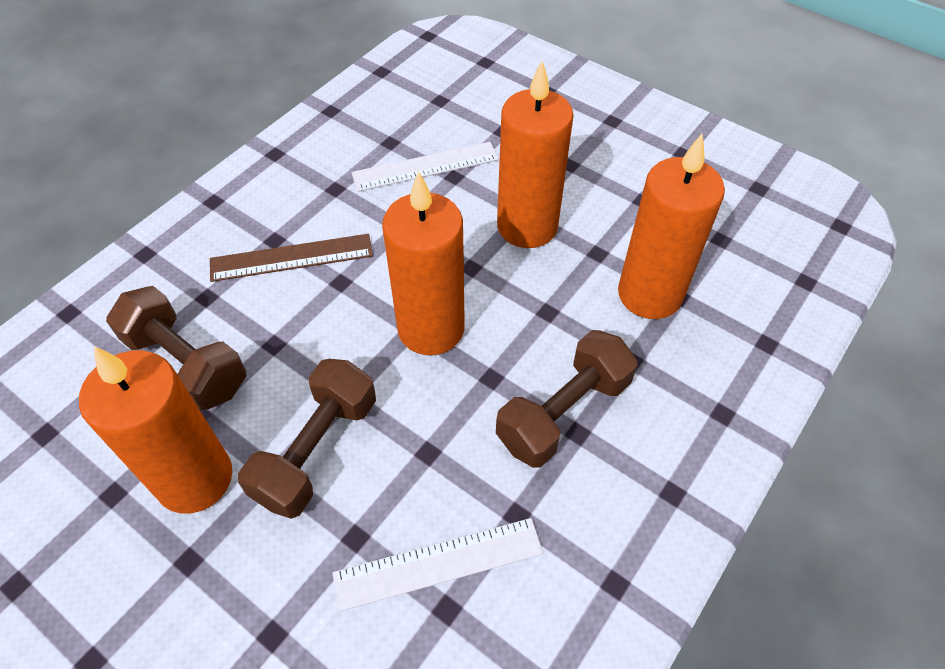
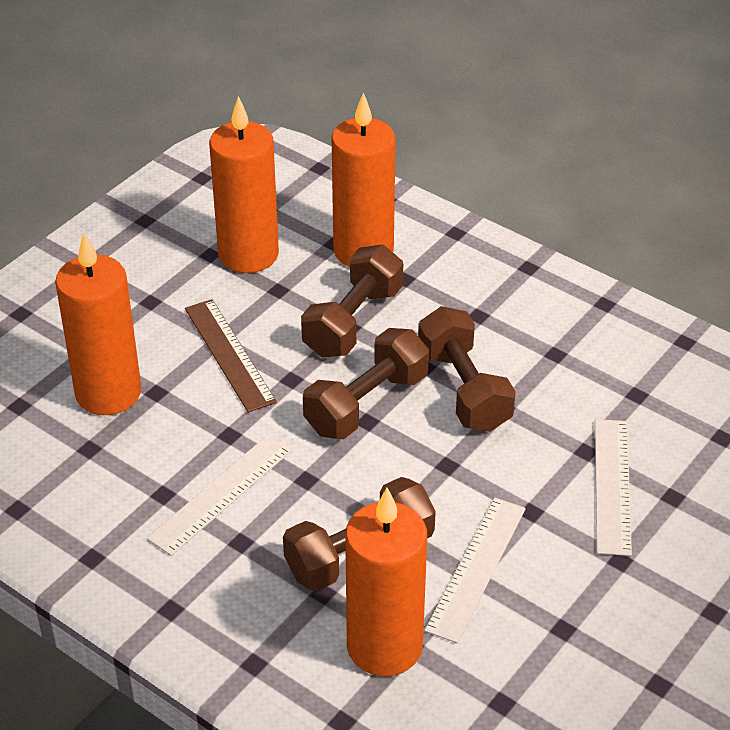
brown dumbbell: 3 -> 4
white ruler: 2 -> 3

